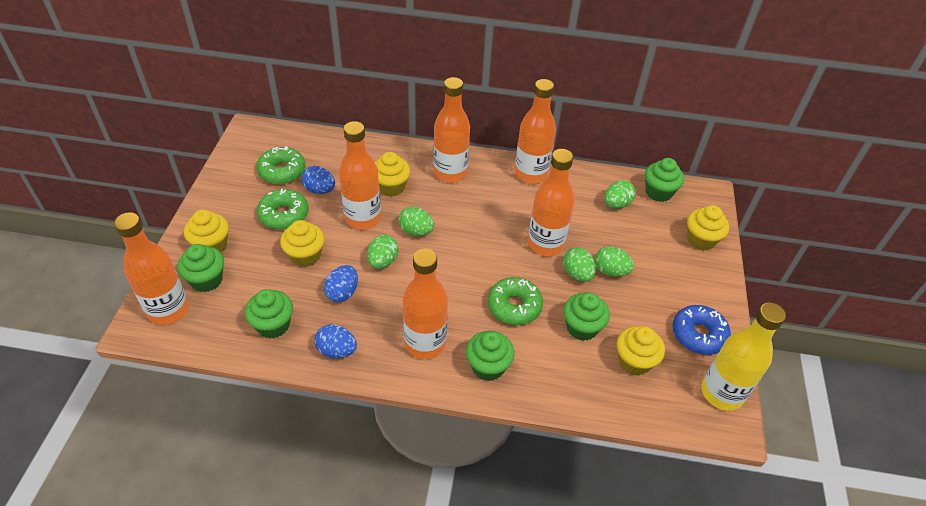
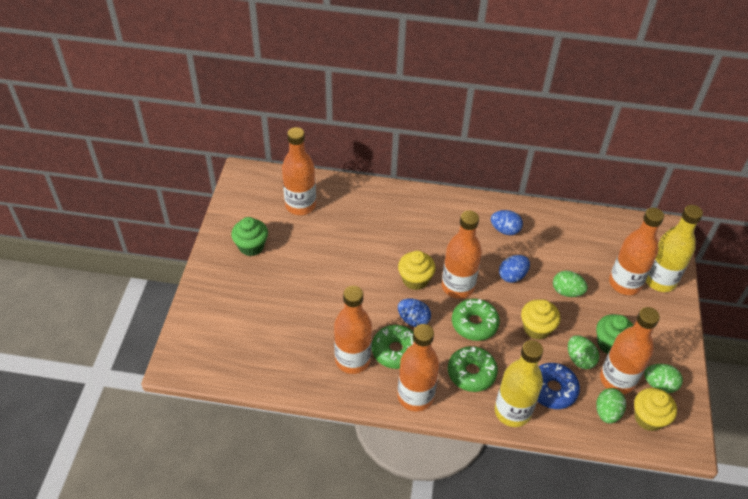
green cupcake: 5 -> 2
green egg: 5 -> 4
yellow bottle: 1 -> 2
yellow cupcake: 5 -> 3

